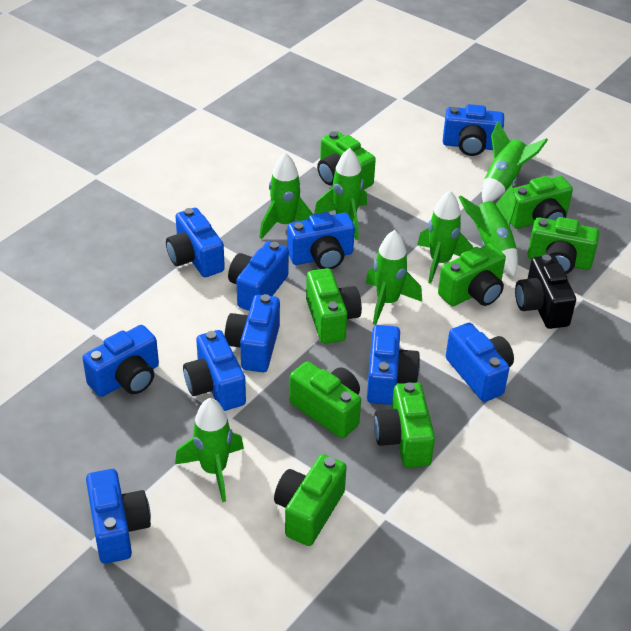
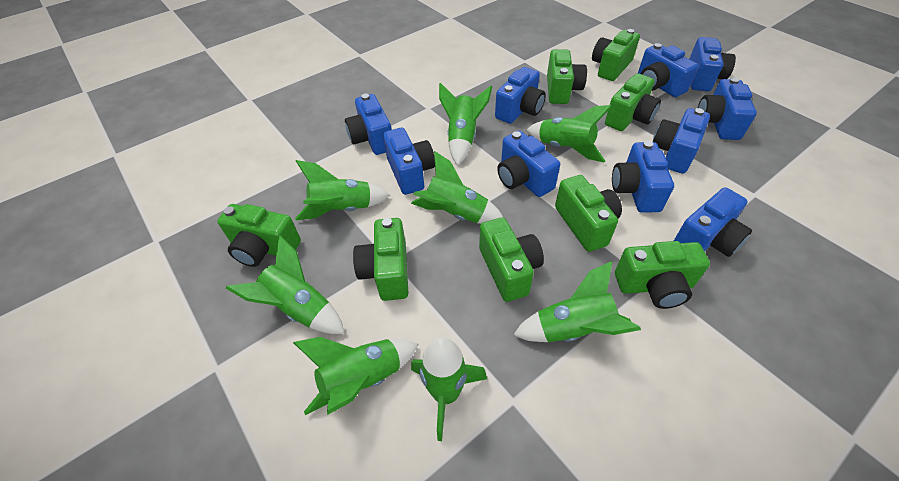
black camera: 1 -> 0
green rocket: 7 -> 8

